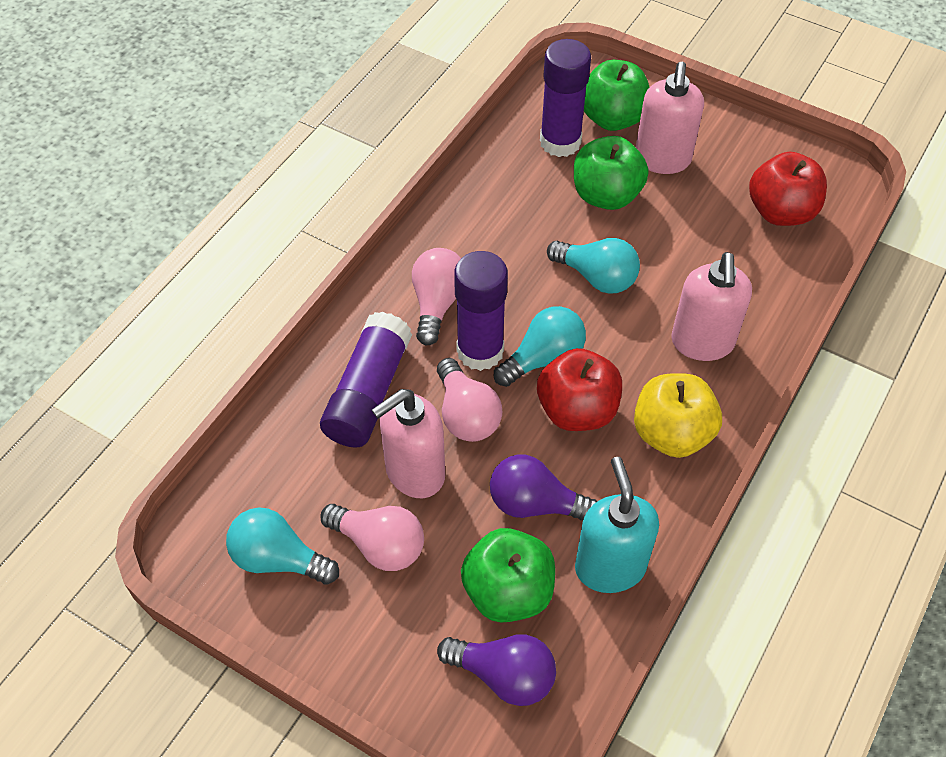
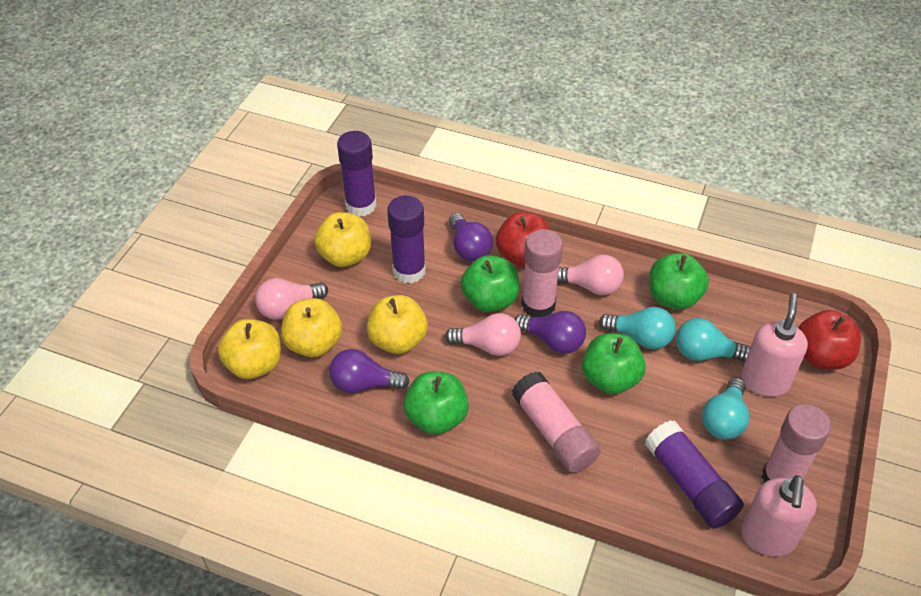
green apple: 3 -> 4
pink glue stick: 0 -> 3
pink soap dispenser: 3 -> 2
purple light bulb: 2 -> 3
turquoise soap dispenser: 1 -> 0
yellow apple: 1 -> 4

